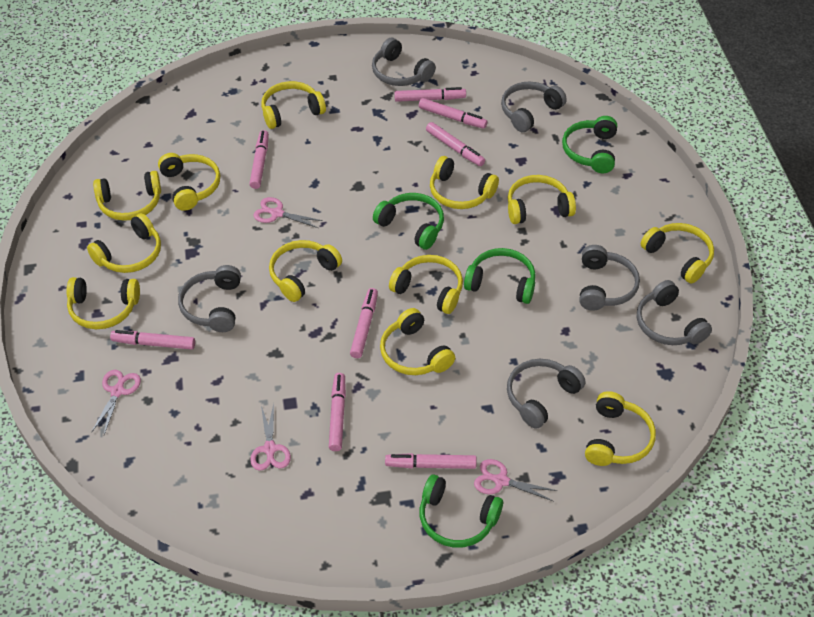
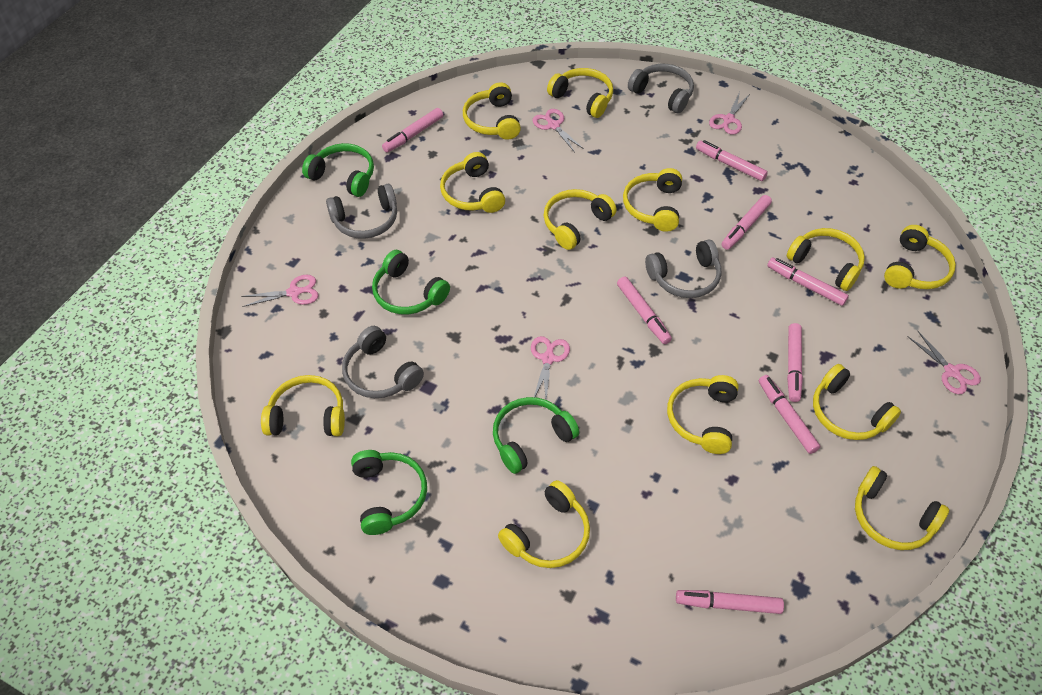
grey headphones: 6 -> 4
pink scissors: 4 -> 5

